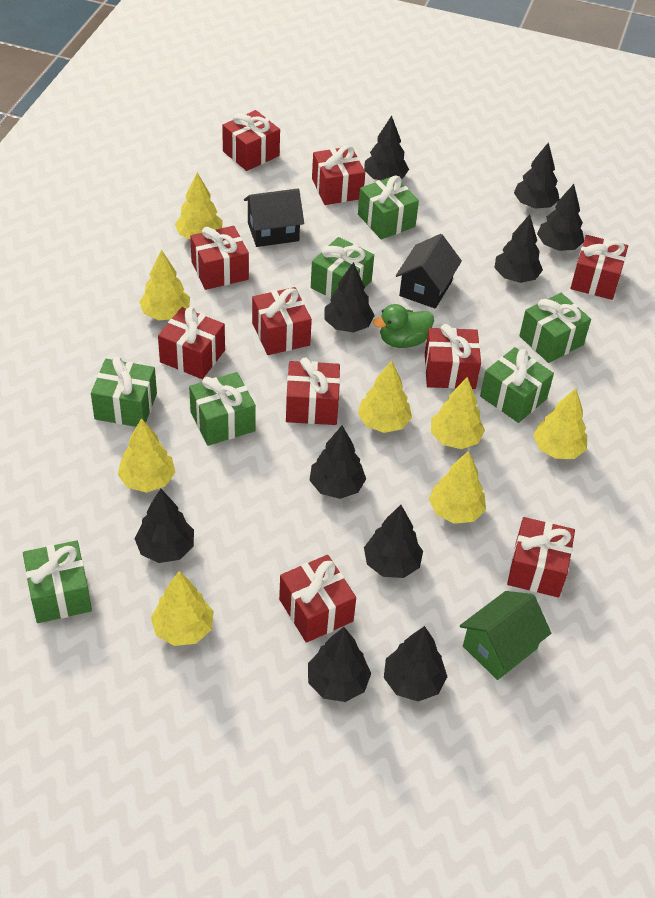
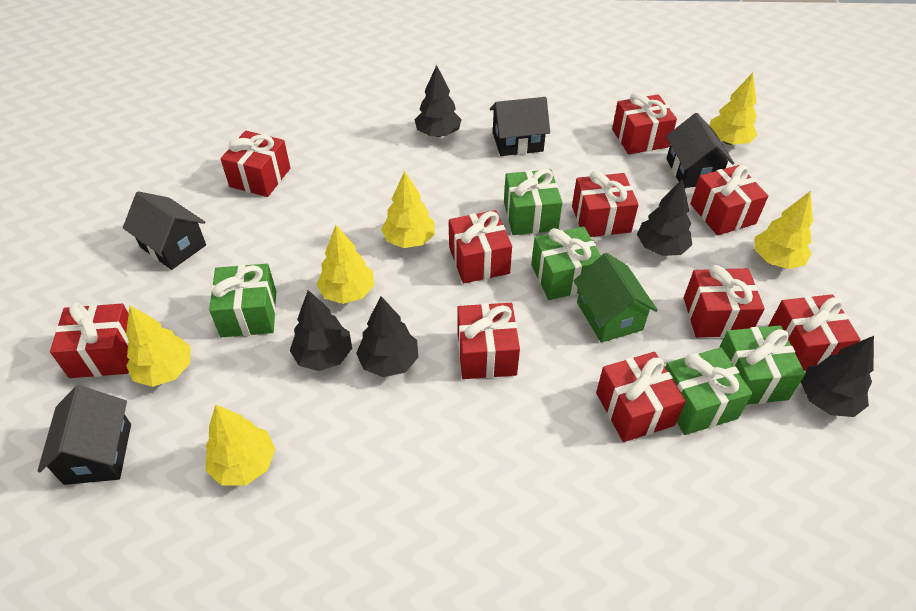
black house: 2 -> 4
black tree: 10 -> 5
green duck: 1 -> 0
green gift: 7 -> 5
yellow tree: 8 -> 6

